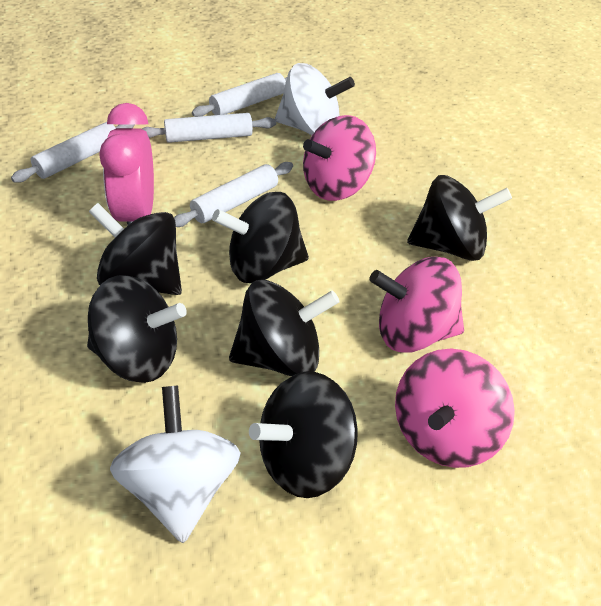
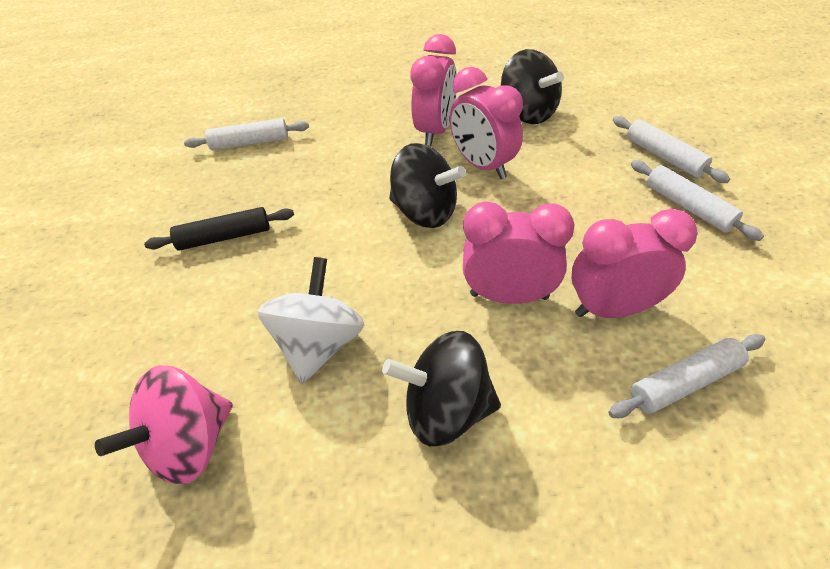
black rolling pin: 0 -> 1
black spinning top: 6 -> 3
pink clock: 1 -> 4
pink spinning top: 3 -> 1
white spinning top: 2 -> 1

